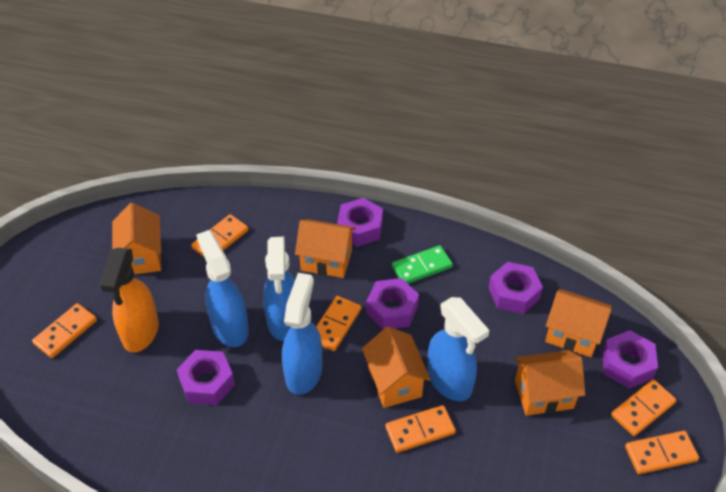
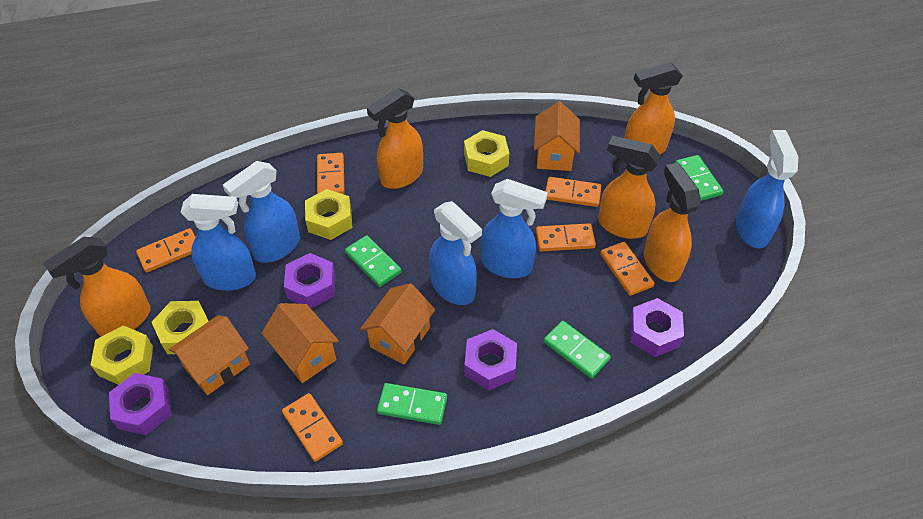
blue spray bottle: 4 -> 5
green domino: 1 -> 4
orange house: 5 -> 4
orange spray bottle: 1 -> 5
purple nut: 5 -> 4
yellow nut: 0 -> 4

